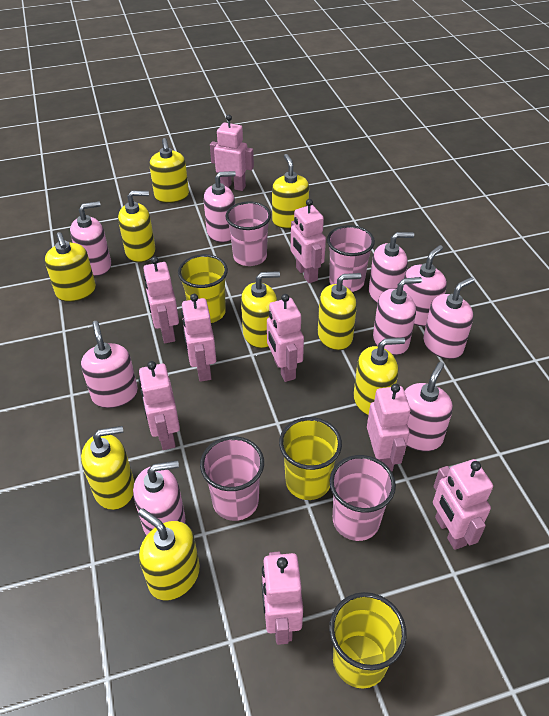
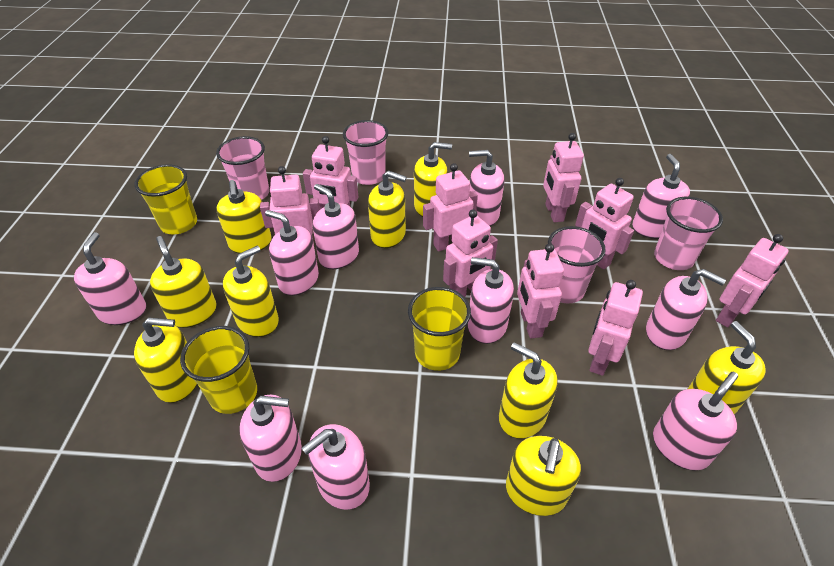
pink soap dispenser: 9 -> 10

